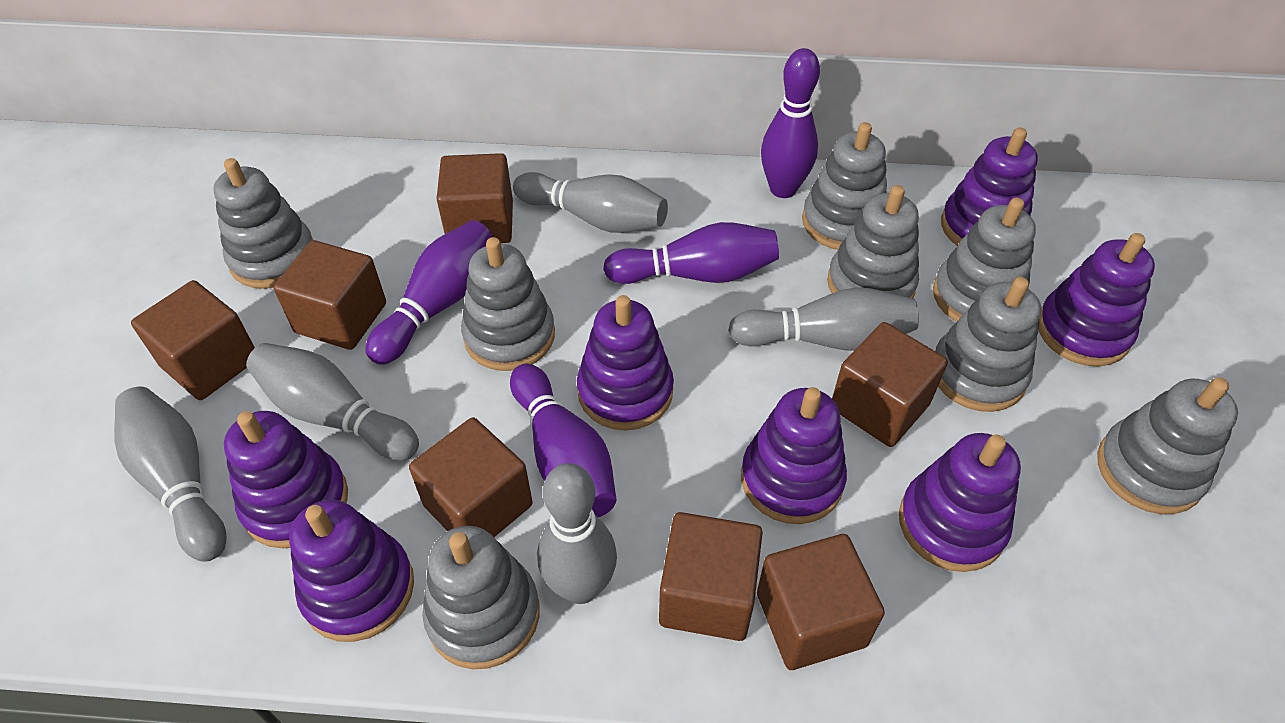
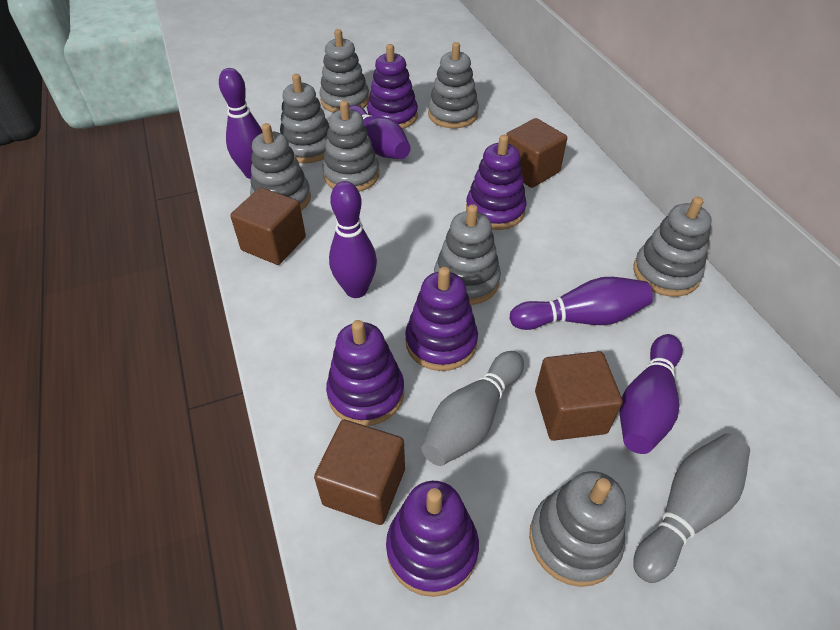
brown cube: 7 -> 4
grey bowling pin: 5 -> 2
purple bowling pin: 4 -> 5
purple stacking toy: 7 -> 5

